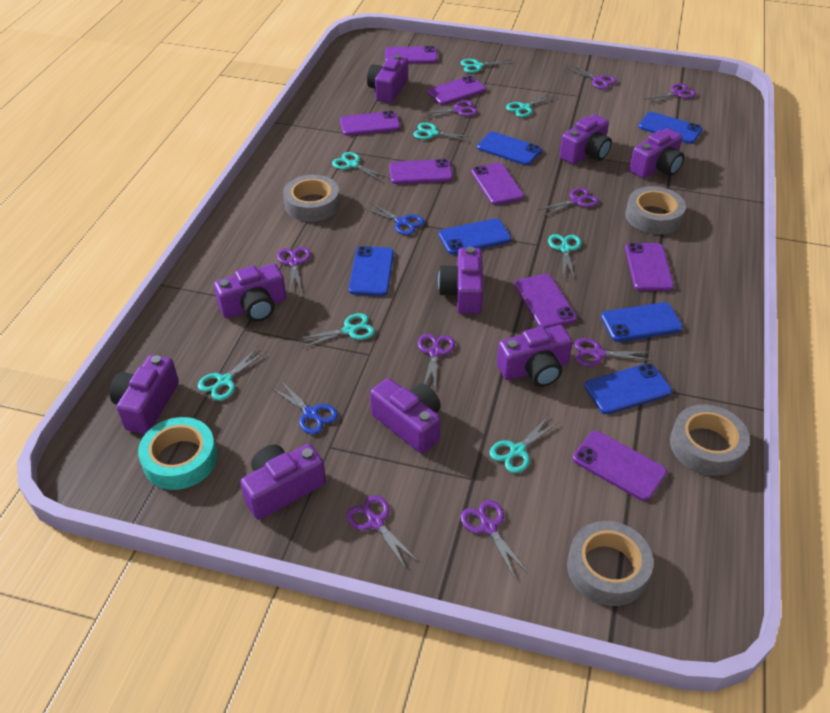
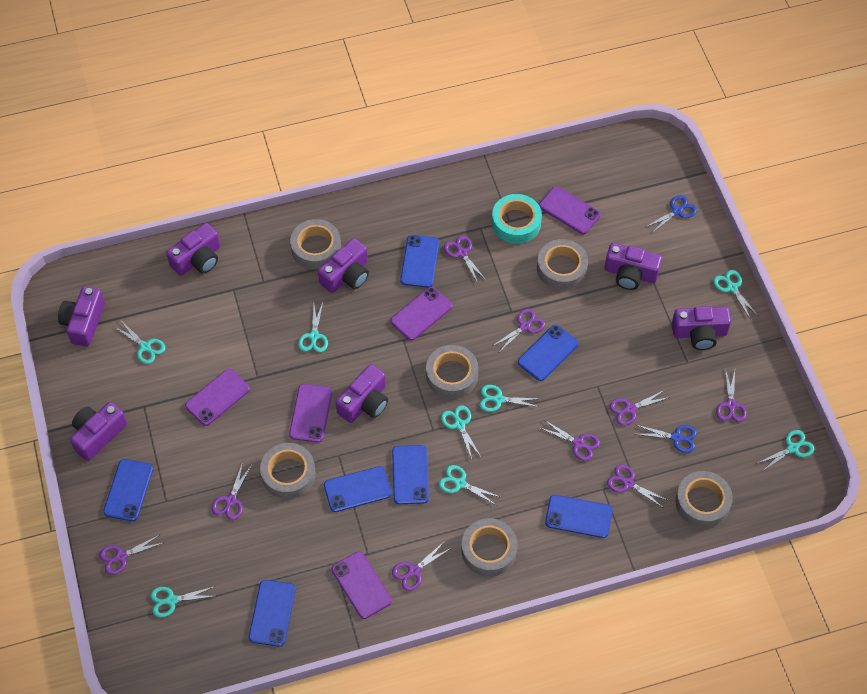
blue phone: 6 -> 7
grey tape: 4 -> 6
purple camera: 9 -> 7
purple phone: 8 -> 5

